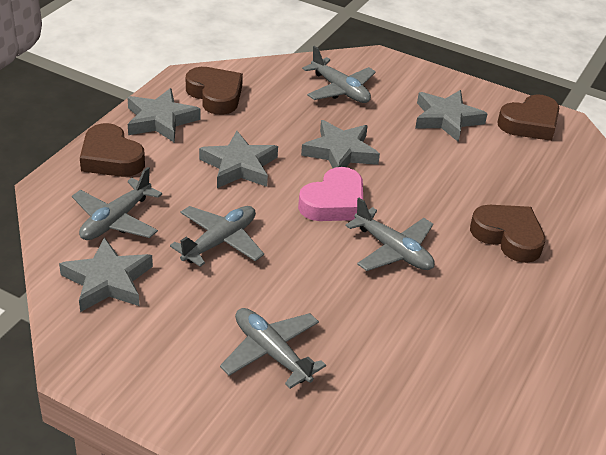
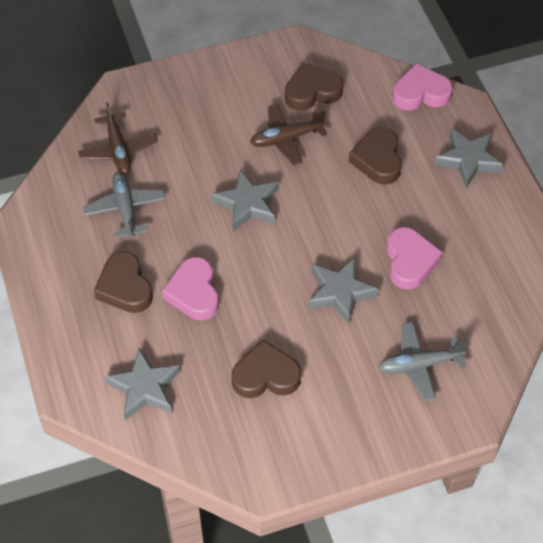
brown plane: 0 -> 2
grey plane: 5 -> 2
grey star: 5 -> 4
pink heart: 1 -> 3

